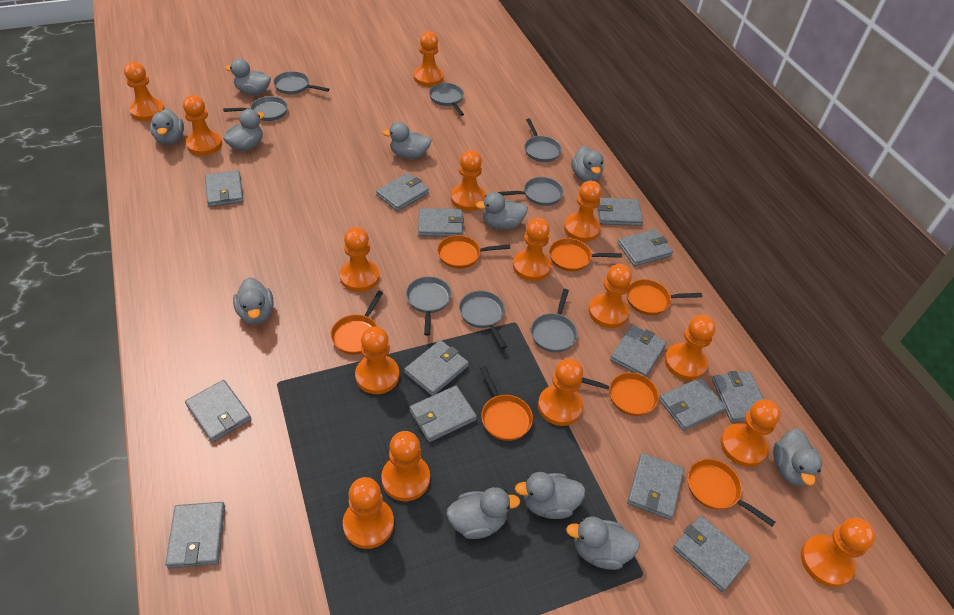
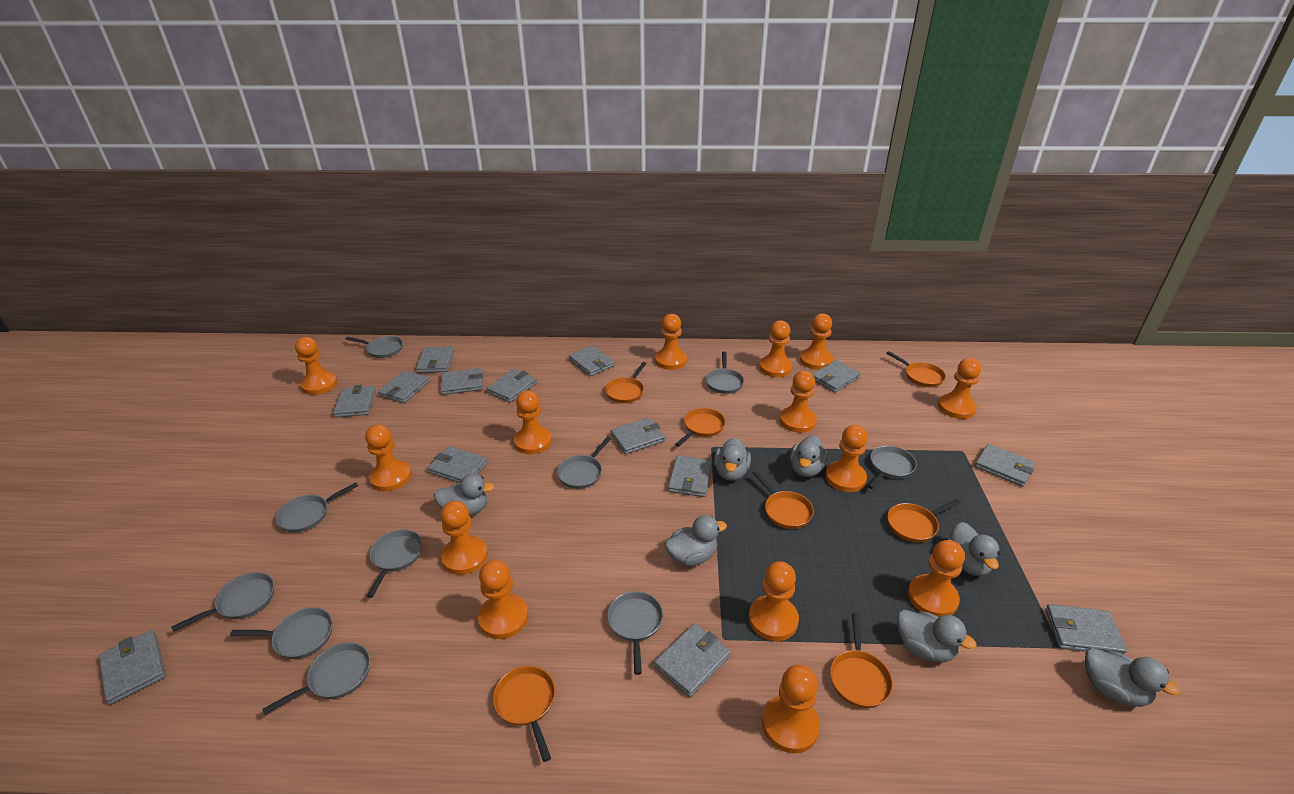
grey duck: 11 -> 7
grey pan: 8 -> 10
orange pawn: 15 -> 14

